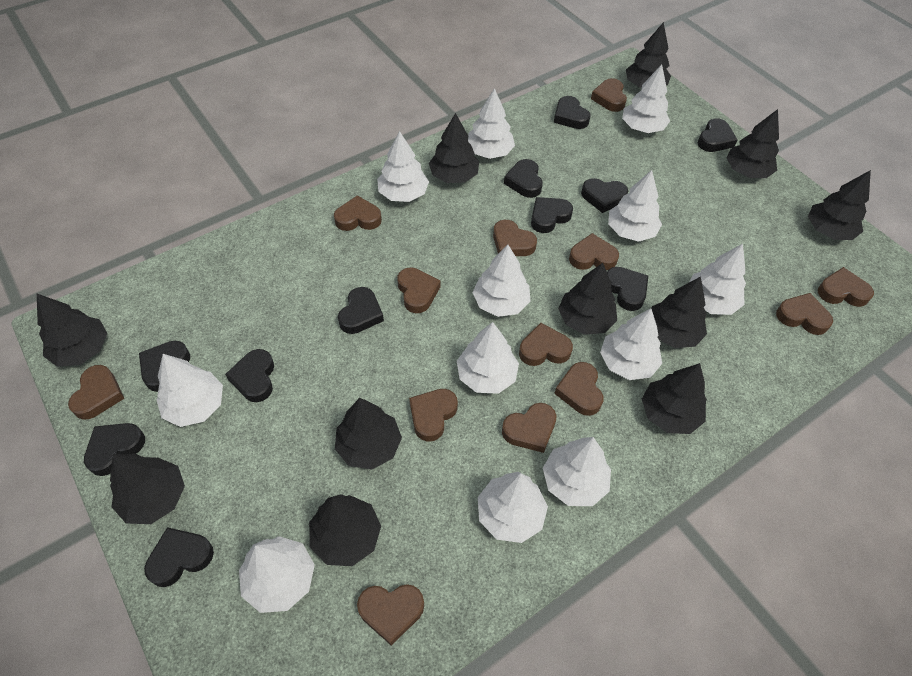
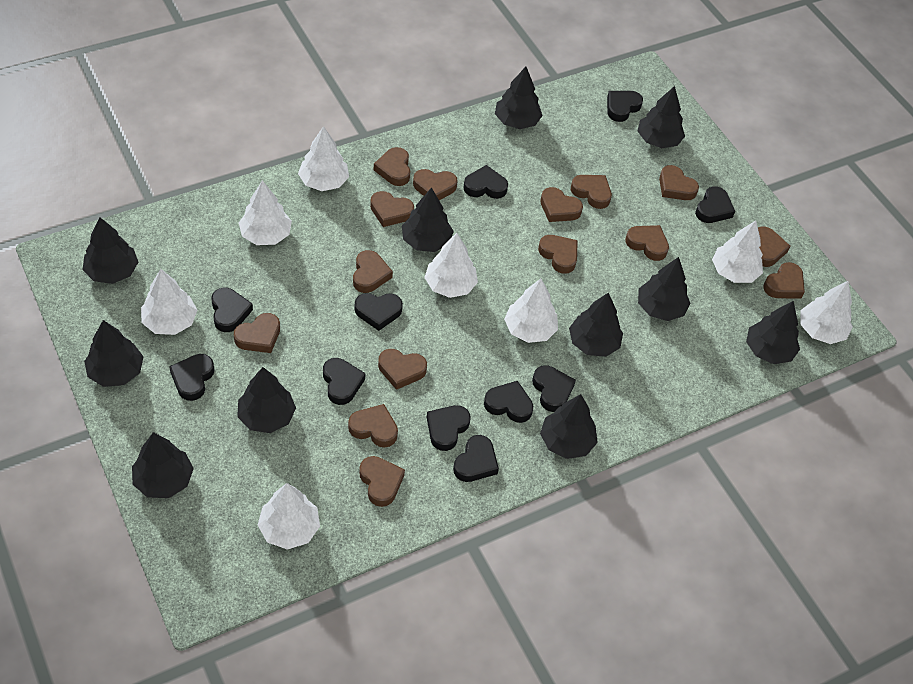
brown heart: 13 -> 15
white tree: 12 -> 8

